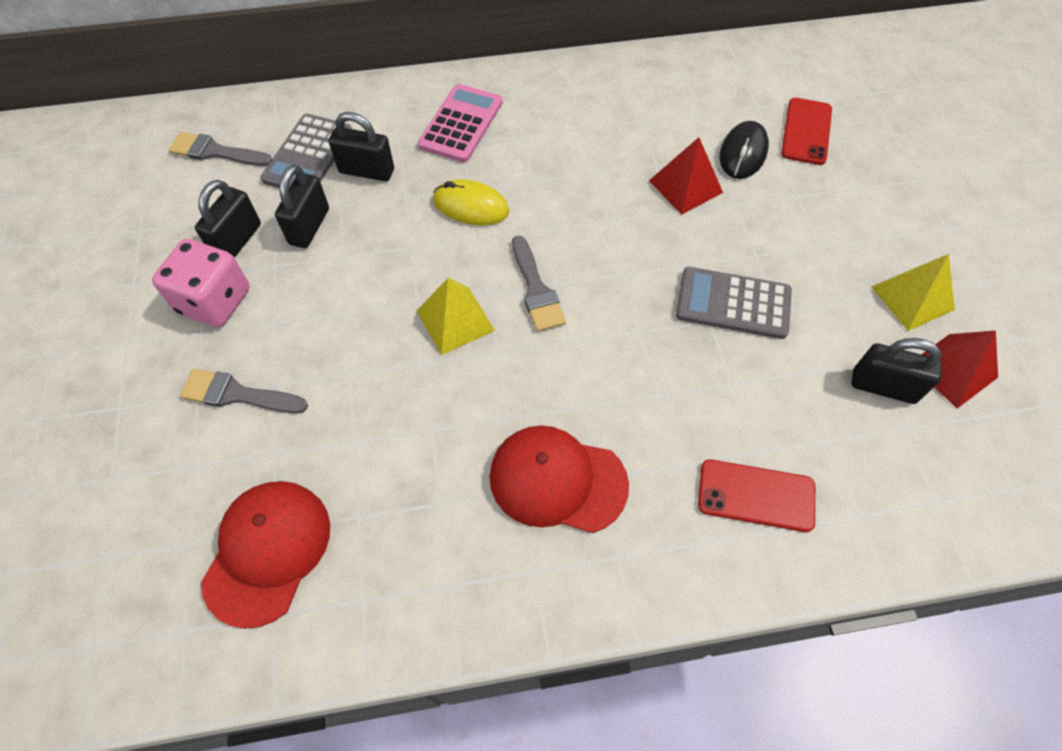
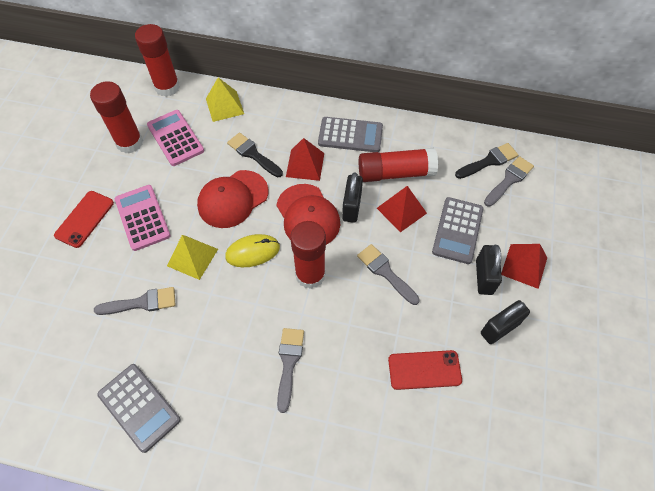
black brush: 0 -> 2
black mouse: 1 -> 0
black padlock: 4 -> 3
grey brush: 3 -> 4
grey calculator: 2 -> 3
pink calculator: 1 -> 2
pink dice: 1 -> 0
red glue stick: 0 -> 4
red pyramid: 2 -> 3

